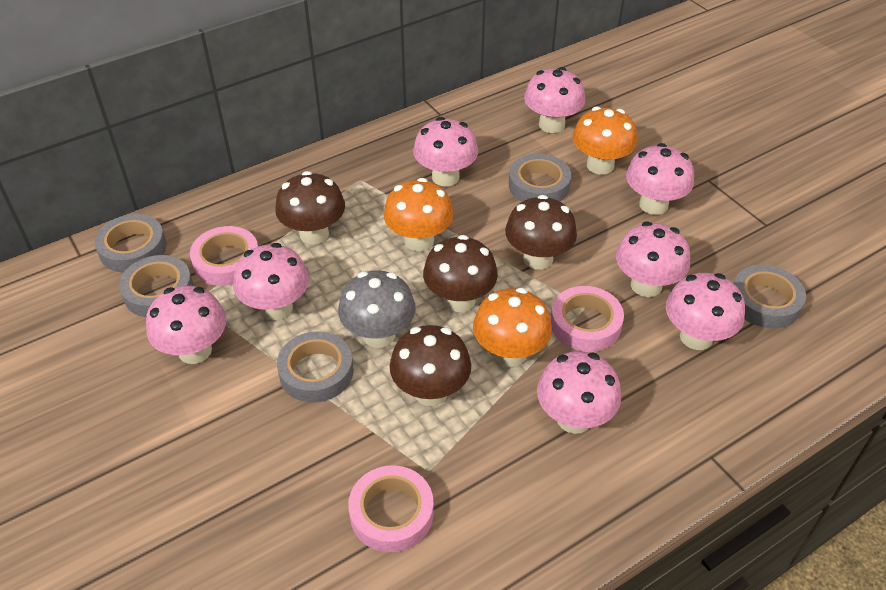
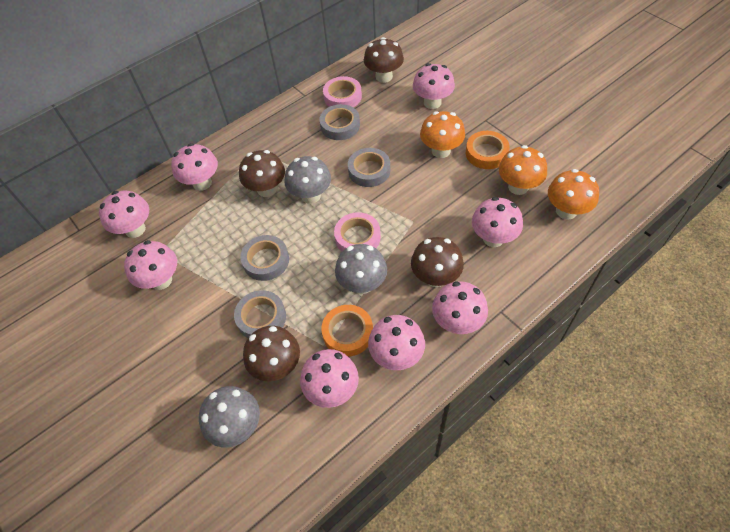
grey mushroom: 1 -> 3
grey tape: 5 -> 4
orange tape: 0 -> 2
pink tape: 3 -> 2

